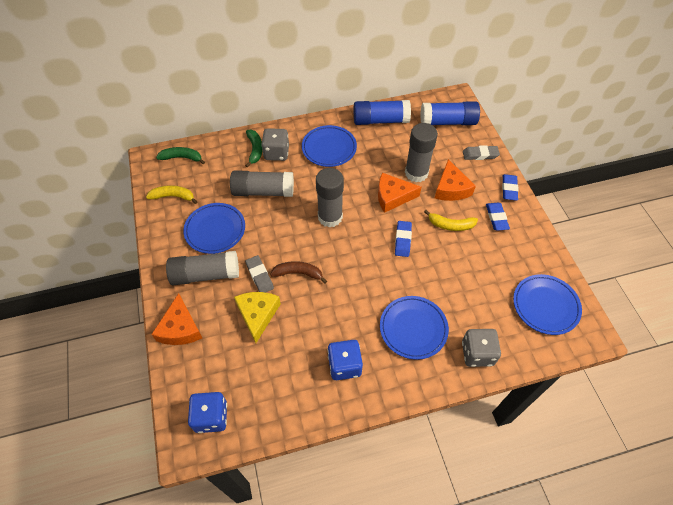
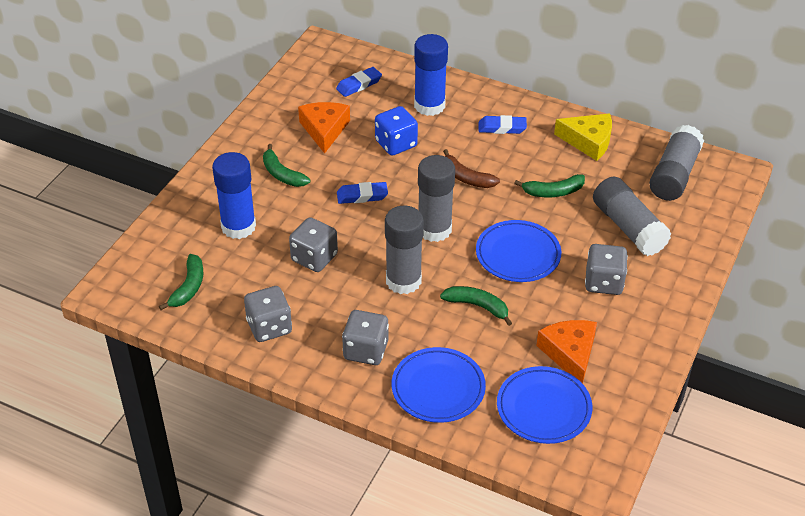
blue dice: 2 -> 1
blue plate: 4 -> 3
green banana: 2 -> 4
grey dice: 2 -> 4
grey eraser: 2 -> 0
orange cheese: 3 -> 2
yellow banana: 2 -> 0

